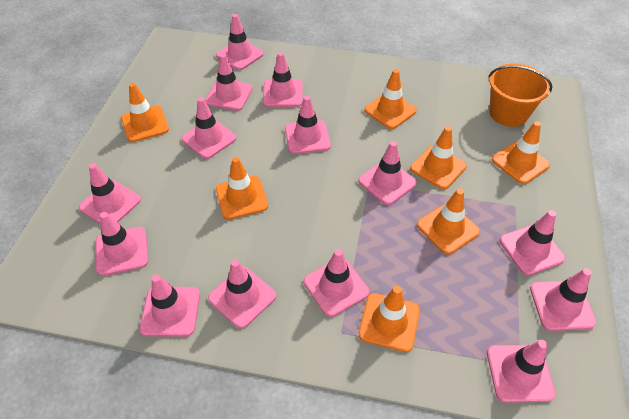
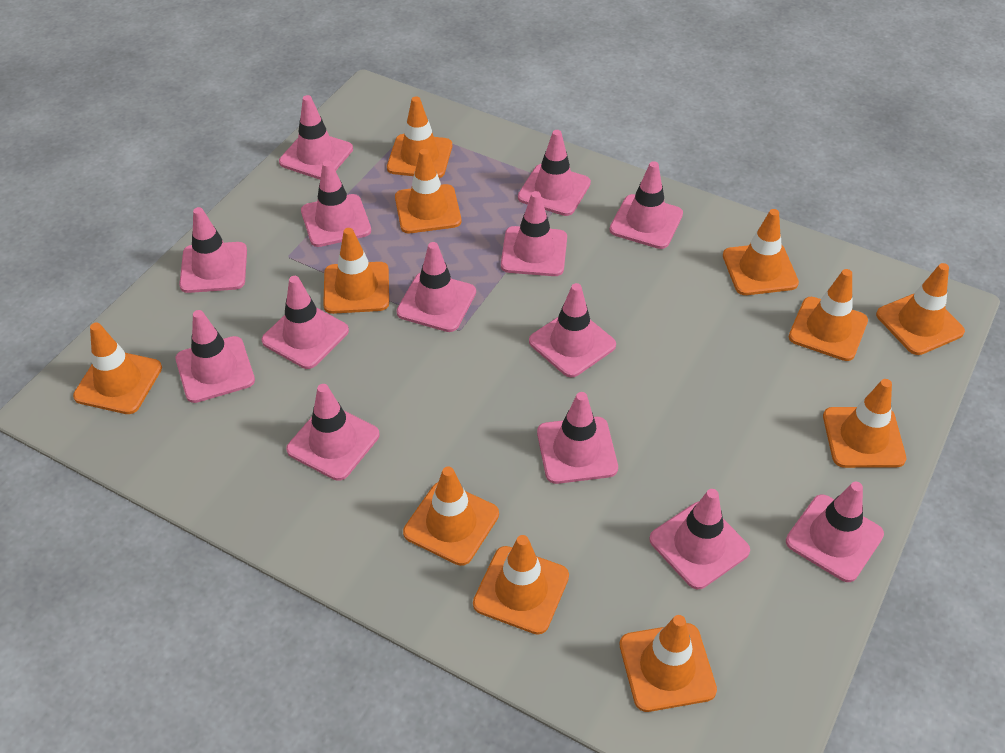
orange bucket: 1 -> 0
orange traffic cone: 7 -> 11

